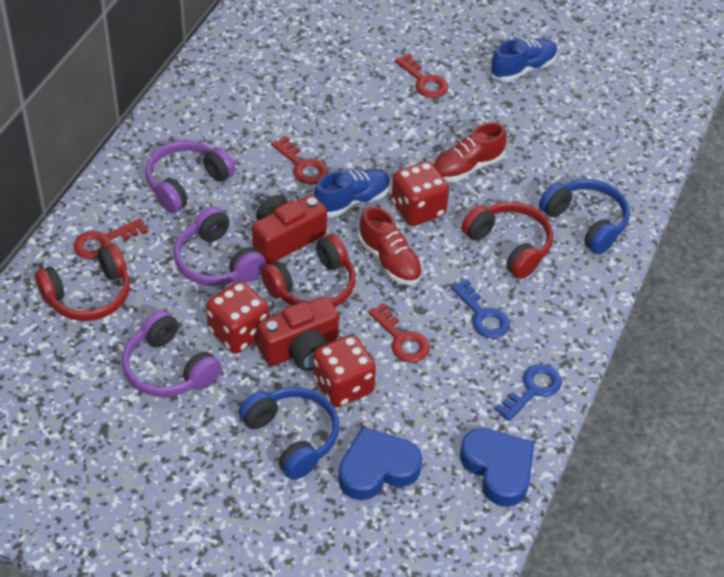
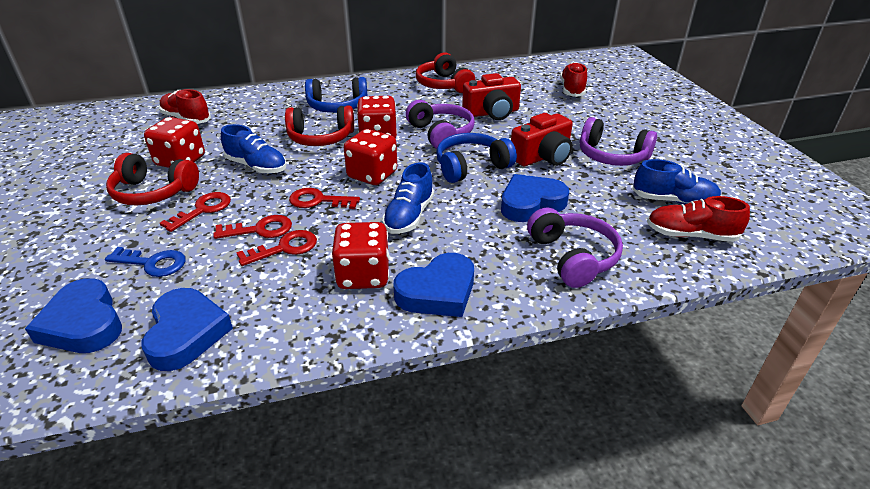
blue heart: 2 -> 4
blue key: 2 -> 1
blue shoe: 2 -> 3
red dice: 3 -> 4
red shoe: 2 -> 3

